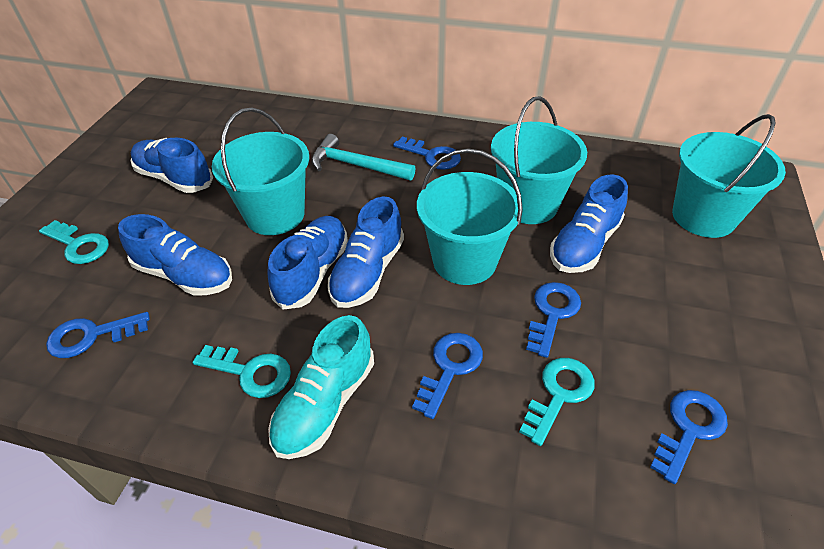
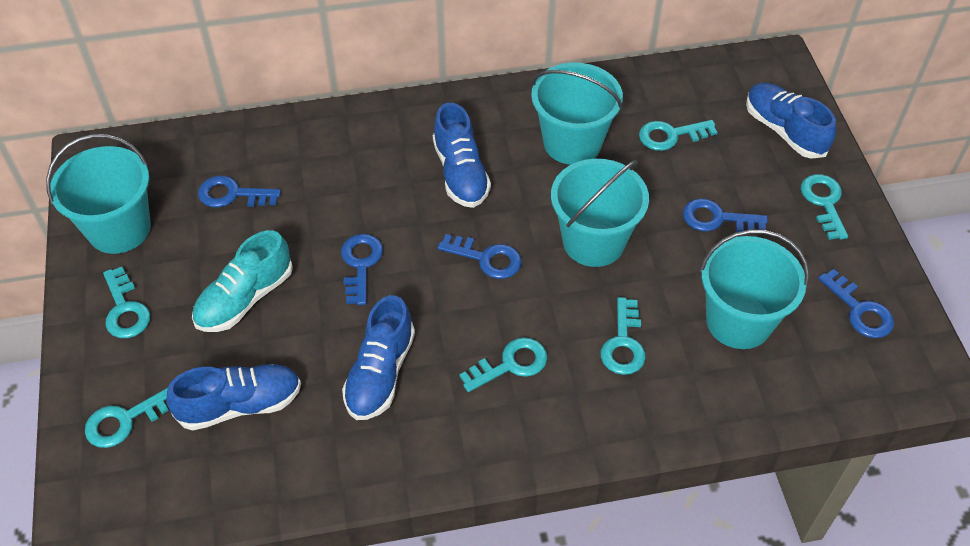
blue shoe: 5 -> 4
turquoise hammer: 1 -> 0
turquoise key: 3 -> 6

